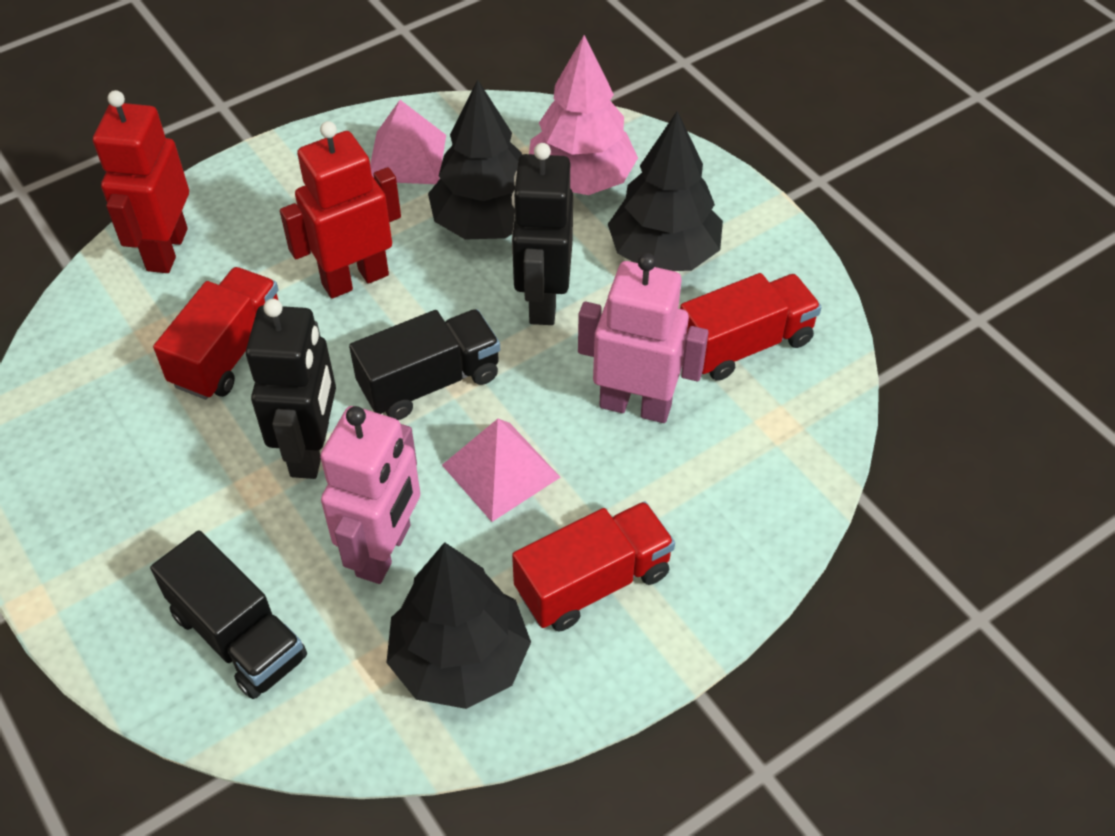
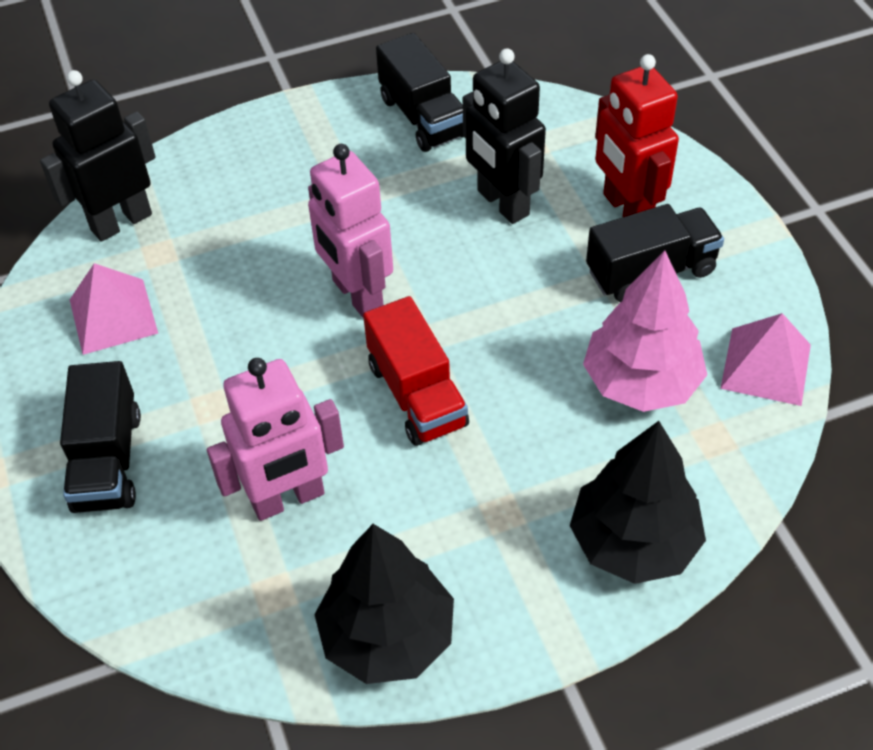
black tree: 3 -> 2
black truck: 2 -> 3
red robot: 2 -> 1
red truck: 3 -> 1

